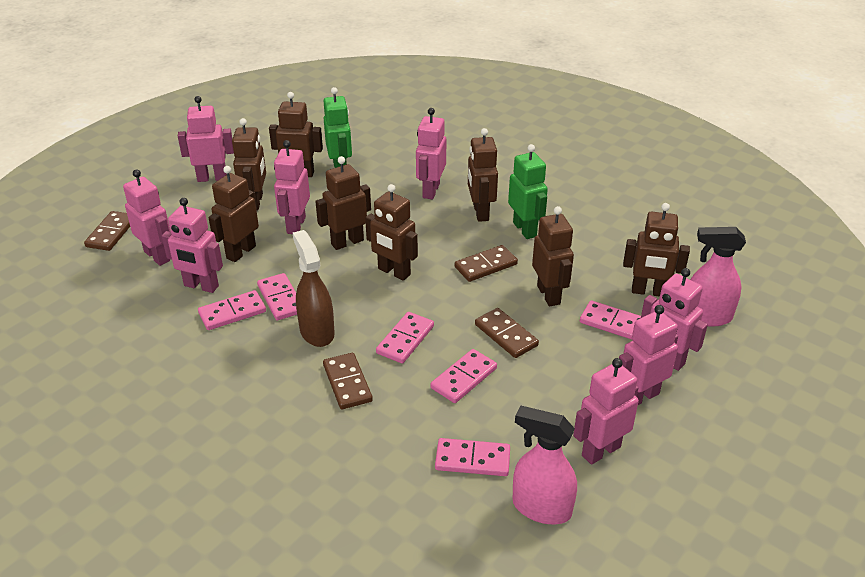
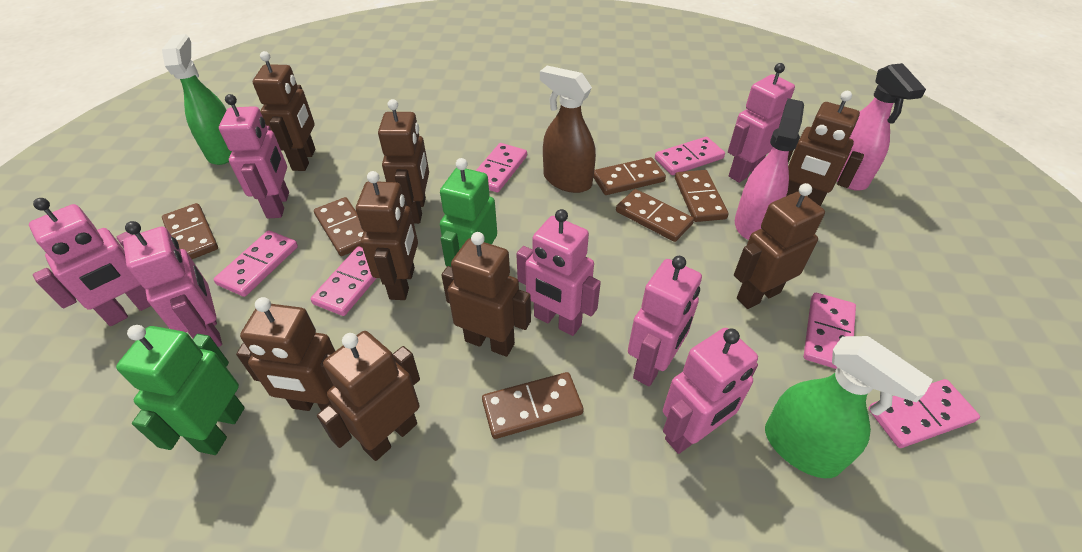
brown domino: 4 -> 6
green spray bottle: 0 -> 2
pink robot: 8 -> 7

